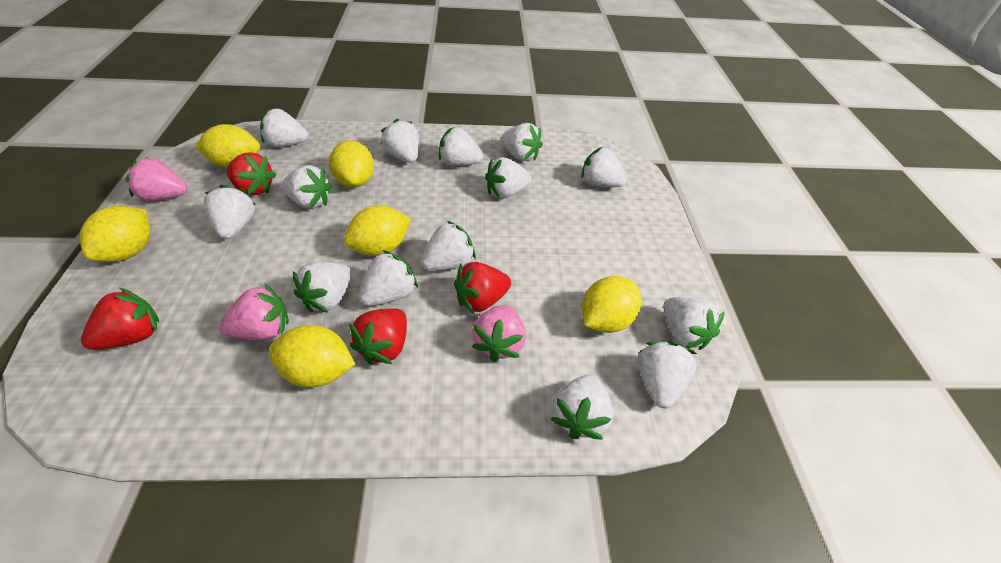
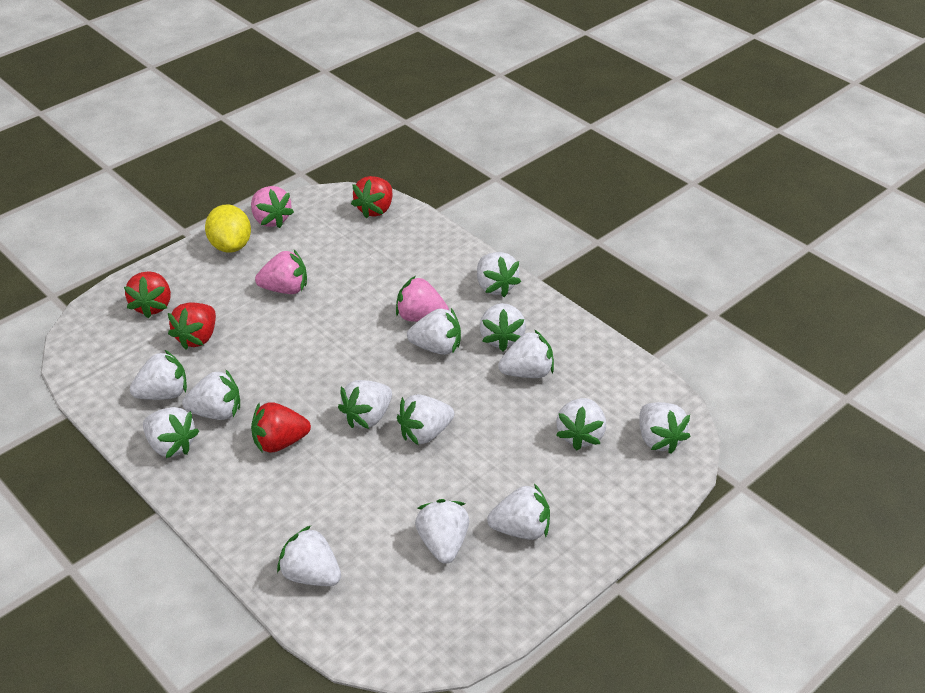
yellow lemon: 6 -> 1

